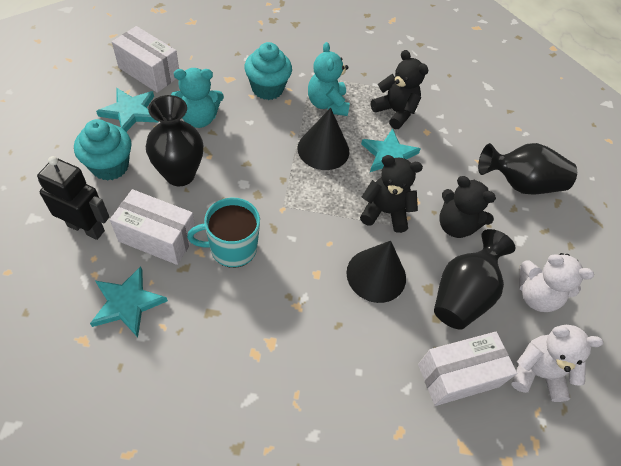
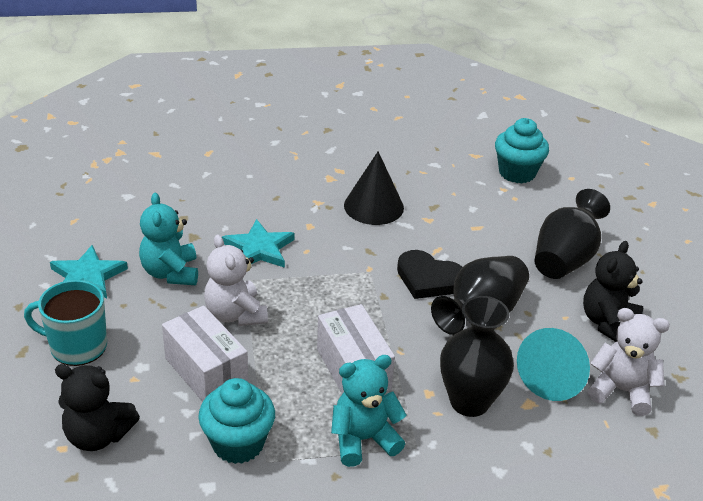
black cone: 2 -> 1
black heart: 0 -> 1
black robot: 1 -> 0
black teddy bear: 3 -> 2
turquoise cone: 0 -> 1
turquoise star: 3 -> 2
white box: 3 -> 2

